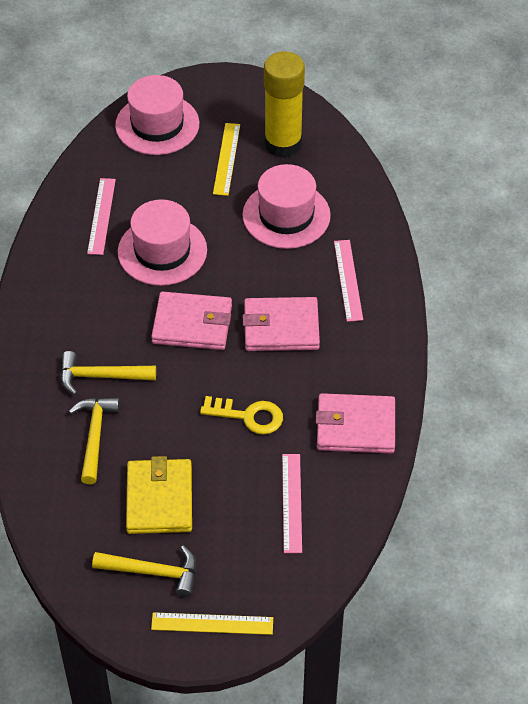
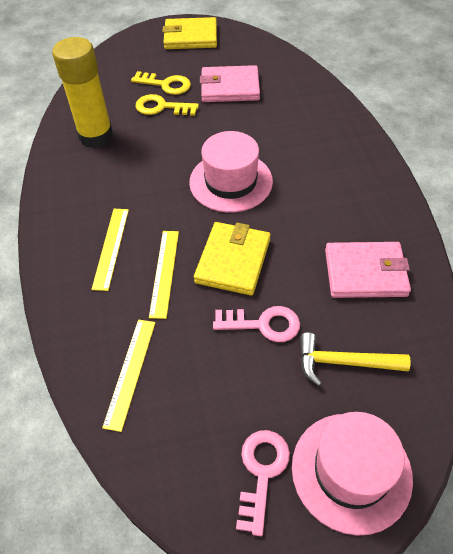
pink hat: 3 -> 2
pink key: 0 -> 2
pink ruler: 3 -> 0
pink wallet: 3 -> 2
yellow hammer: 3 -> 1
yellow key: 1 -> 2
yellow ruler: 2 -> 3
yellow wallet: 1 -> 2

